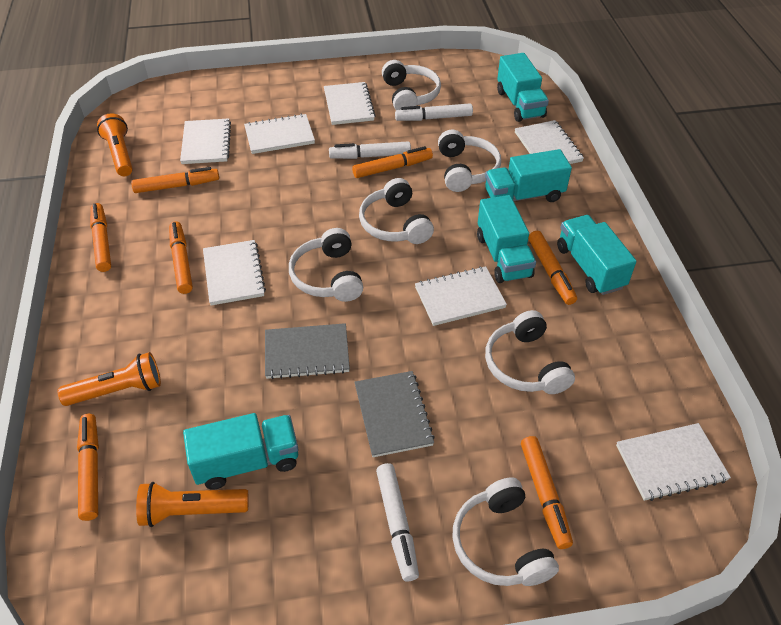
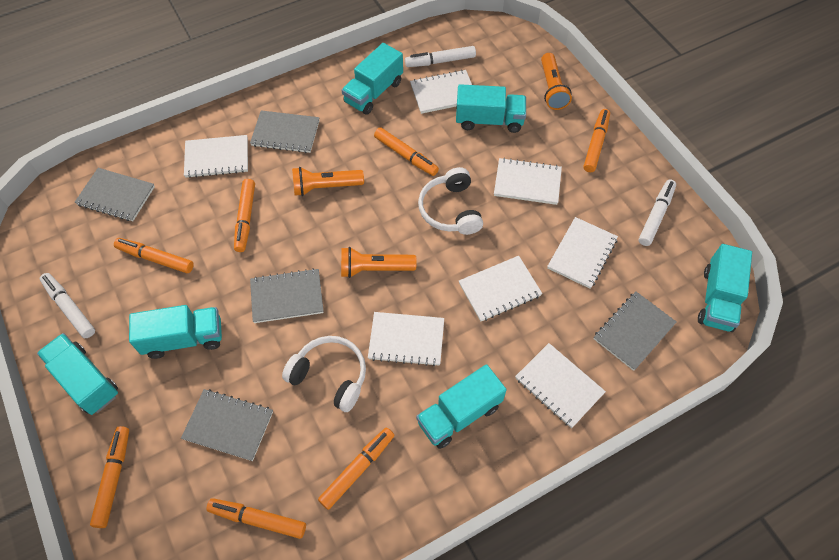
grey notebook: 2 -> 5
turquoise truck: 5 -> 6
white headphones: 6 -> 2

